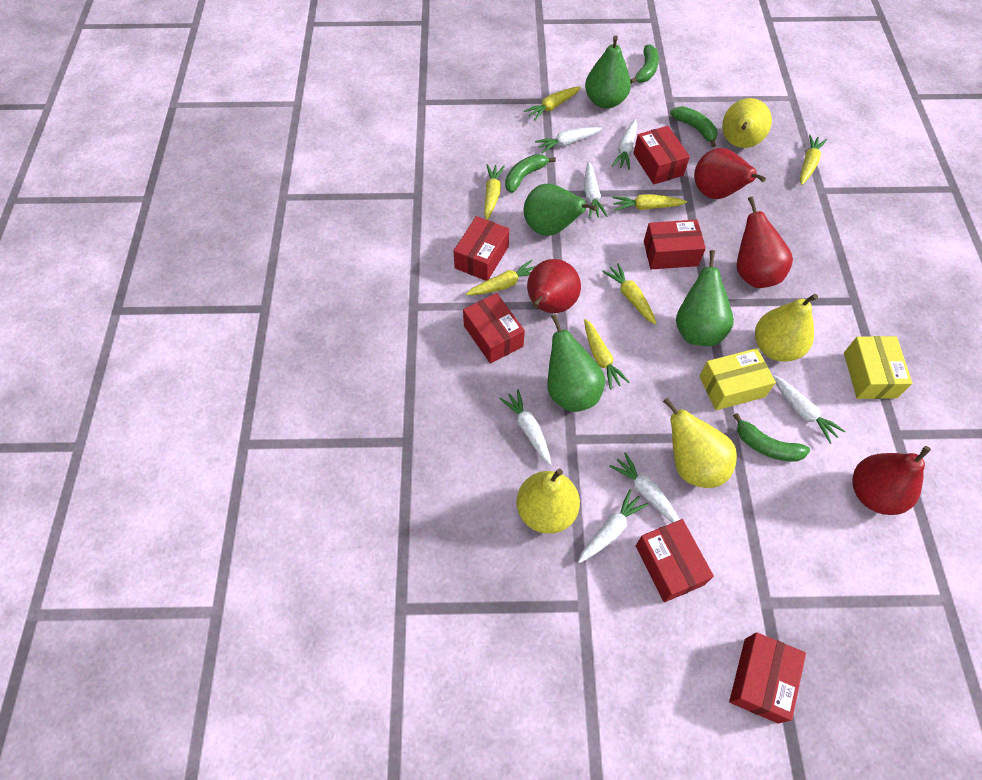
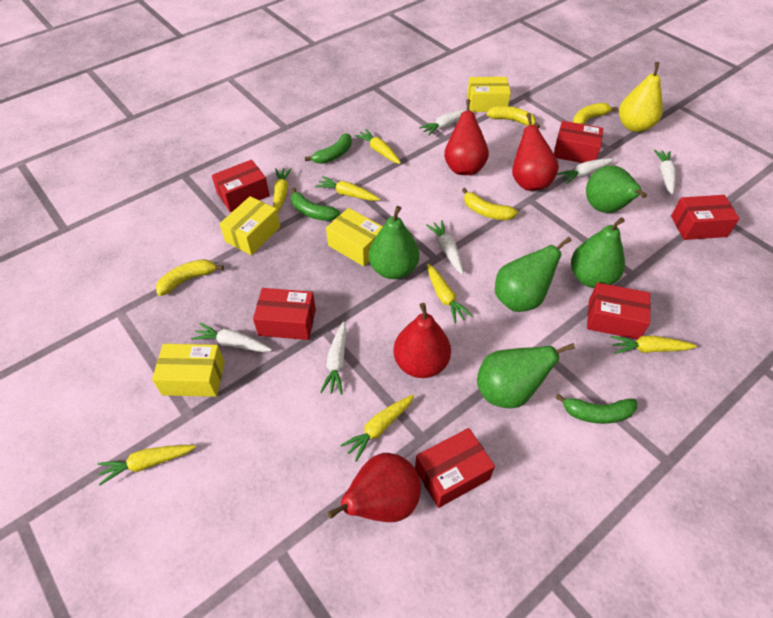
green banana: 4 -> 3
green pear: 4 -> 5
white carrot: 7 -> 6
yellow banana: 0 -> 4
yellow box: 2 -> 4
yellow pear: 4 -> 1

